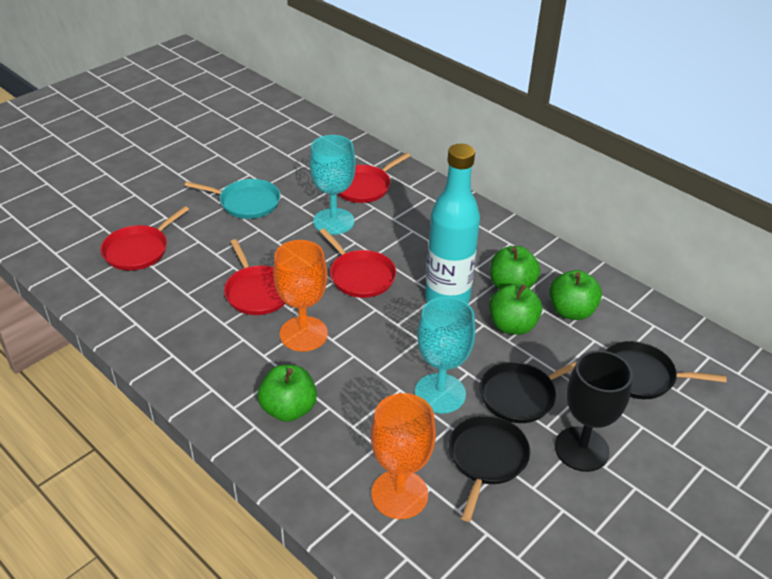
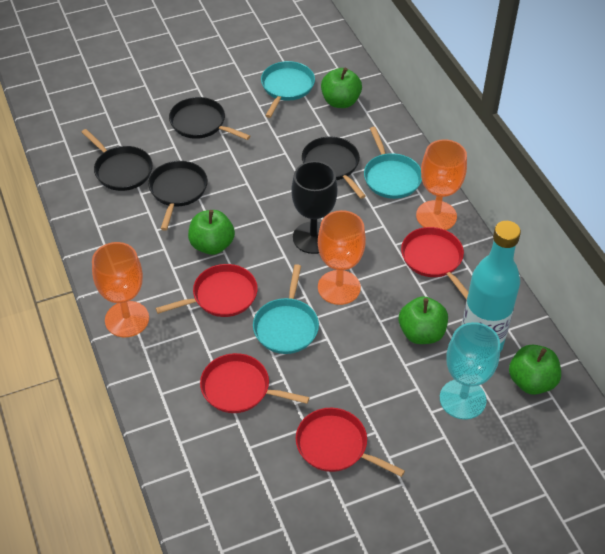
black pan: 3 -> 4
orange goblet: 2 -> 3
turquoise goblet: 2 -> 1
turquoise pan: 1 -> 3

